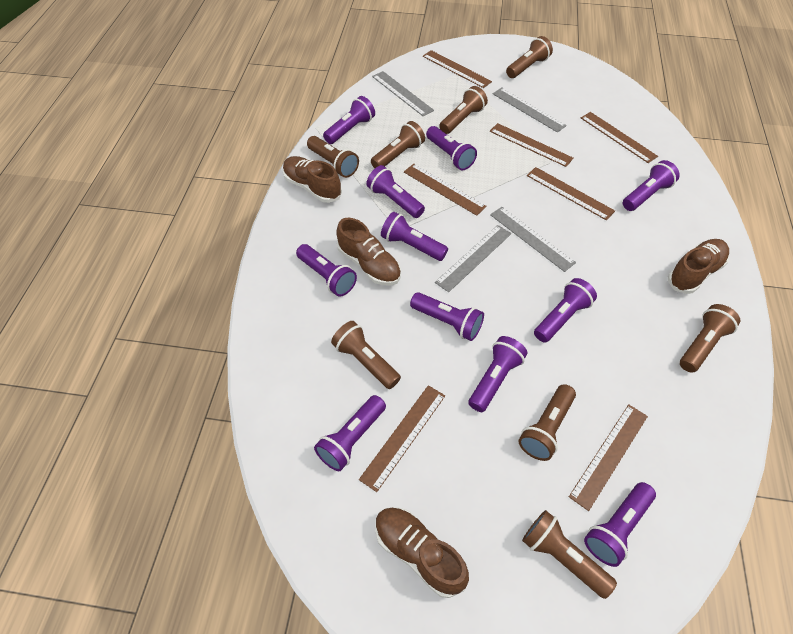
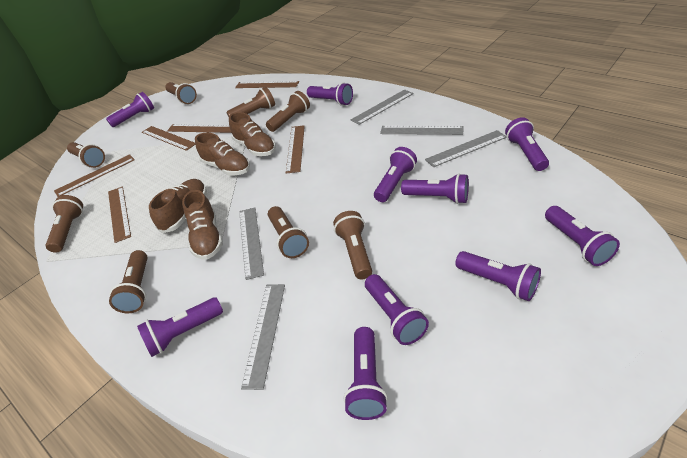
brown ruler: 7 -> 6
grey ruler: 4 -> 5
purple flashlight: 11 -> 10

